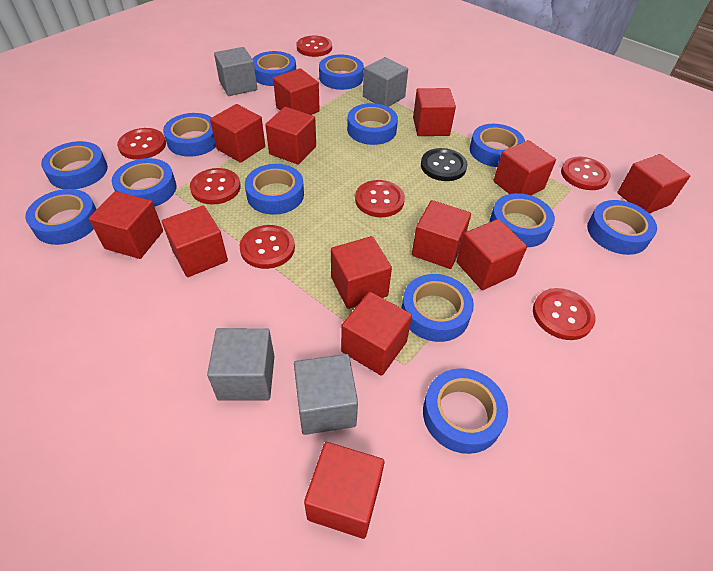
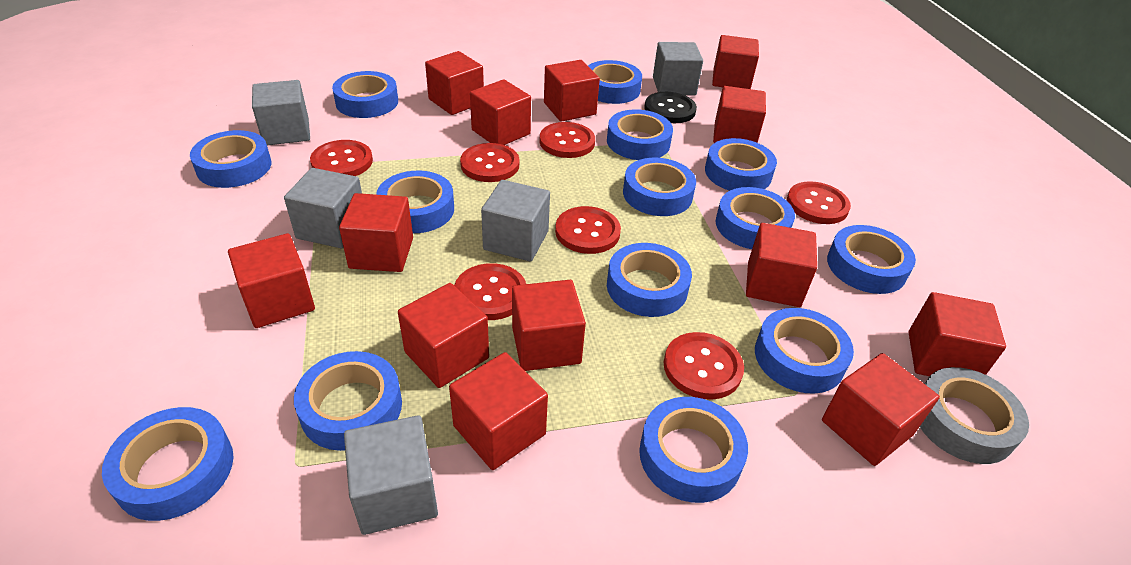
blue tape: 13 -> 14
grey cube: 4 -> 5
grey tape: 0 -> 1

